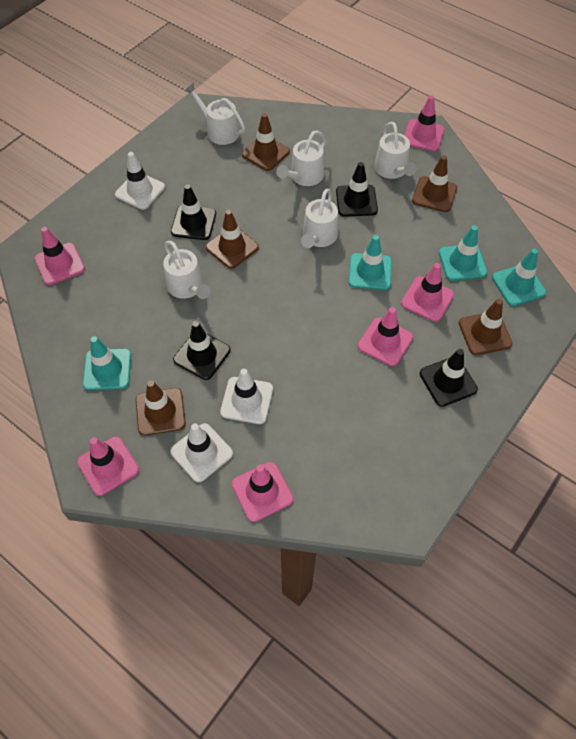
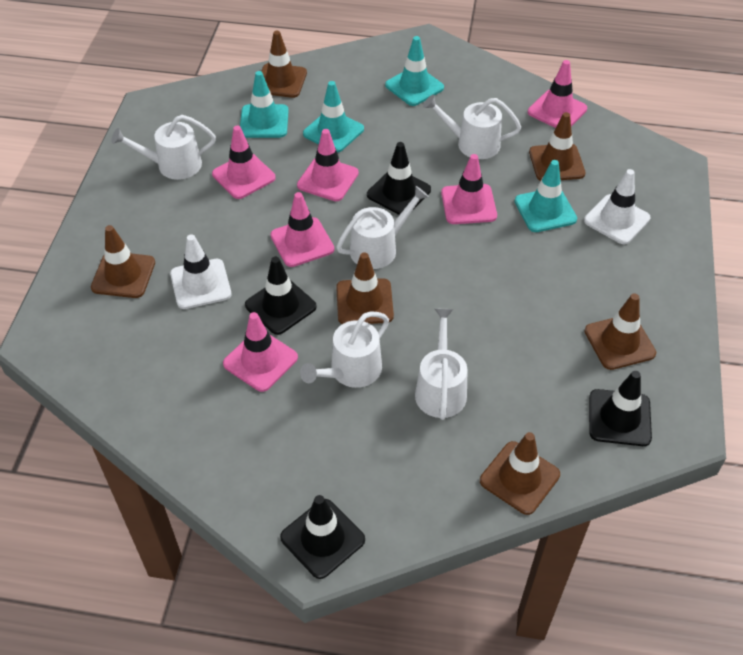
brown traffic cone: 5 -> 6
white traffic cone: 3 -> 2

